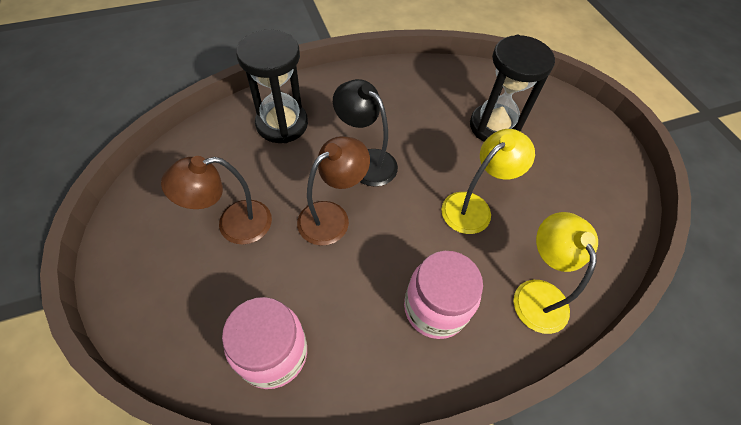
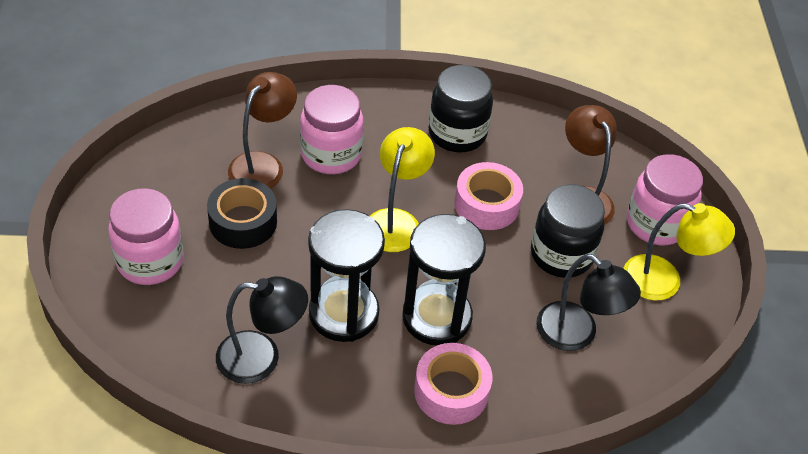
black jar: 0 -> 2
black lamp: 1 -> 2
black tape: 0 -> 1
pink jar: 2 -> 3
pink tape: 0 -> 2

